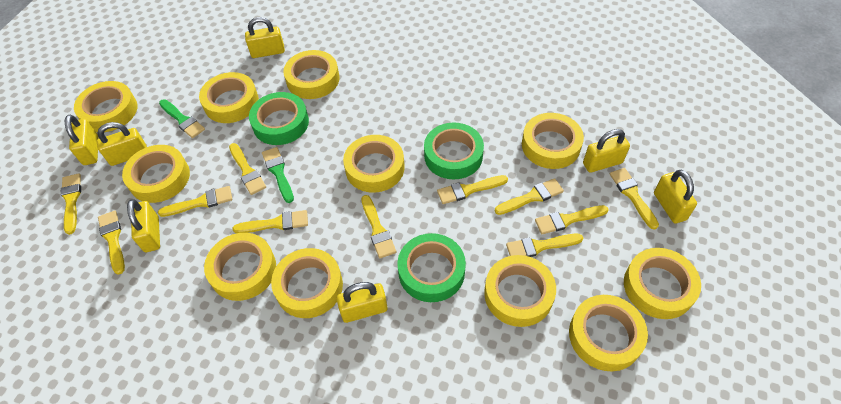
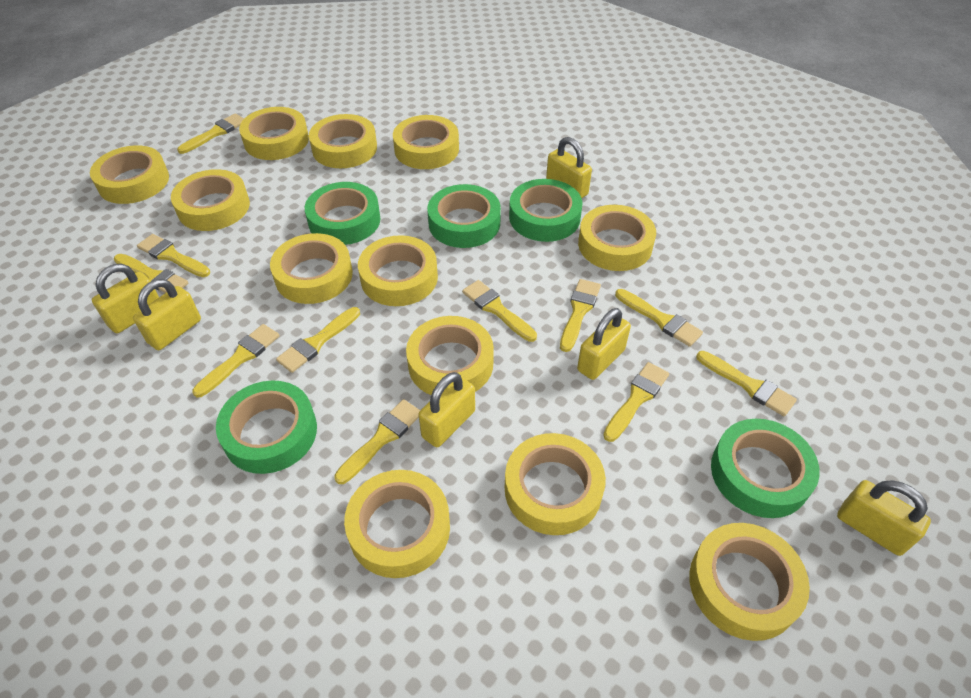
green brush: 2 -> 0
green tape: 3 -> 5
yellow padlock: 7 -> 6
yellow tape: 11 -> 12

